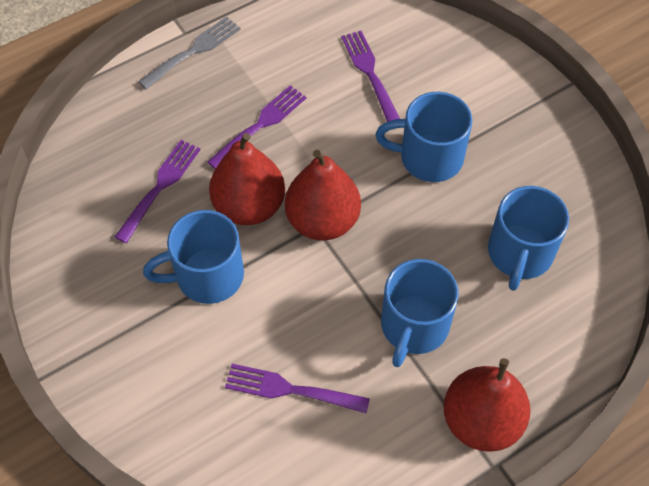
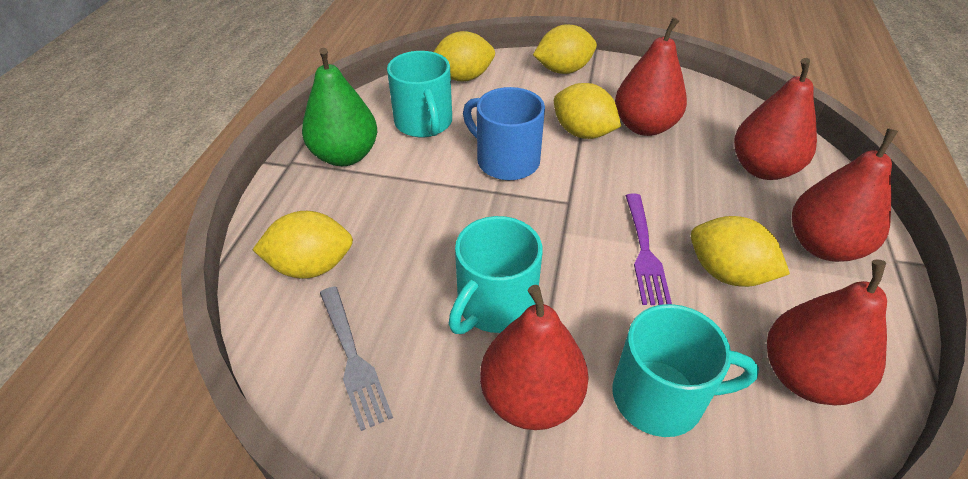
blue mug: 4 -> 1
green pear: 0 -> 1
purple fork: 4 -> 1
red pear: 3 -> 5
turquoise mug: 0 -> 3
yellow lemon: 0 -> 5

